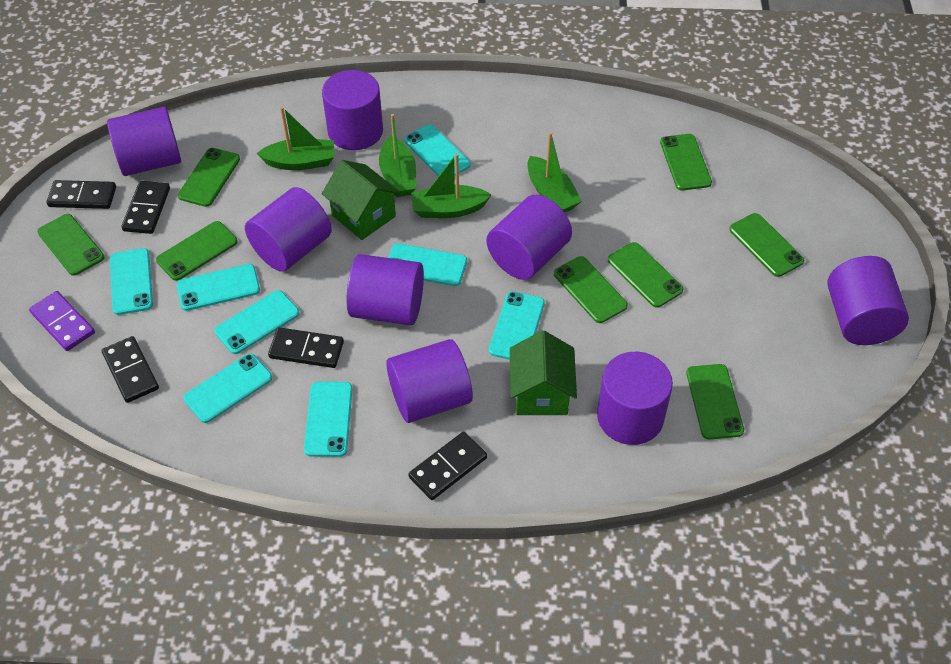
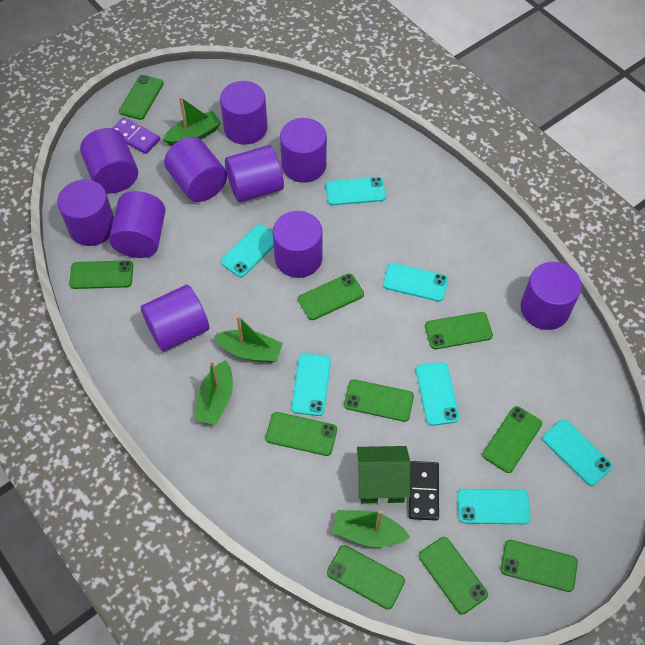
black domino: 5 -> 1
green house: 2 -> 1
green phone: 8 -> 10
purple cylinder: 8 -> 10
turquoise phone: 8 -> 7

